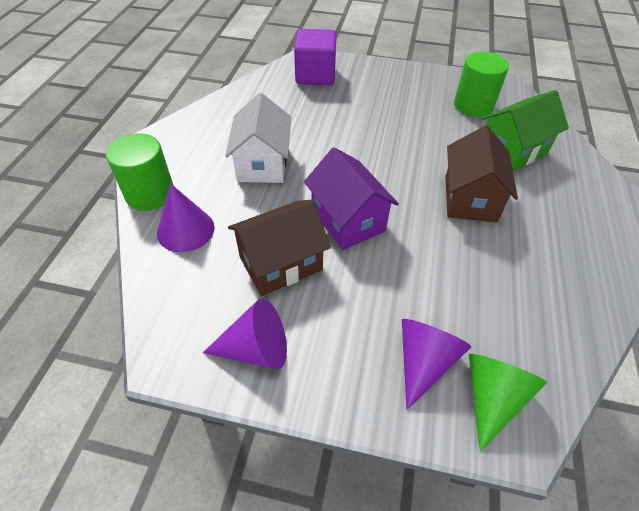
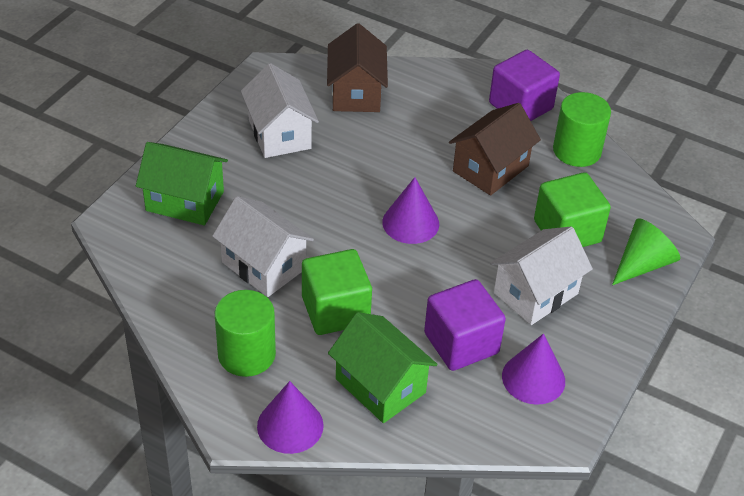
green cube: 0 -> 2
green house: 1 -> 2
purple cube: 1 -> 2
purple house: 1 -> 0
white house: 1 -> 3

